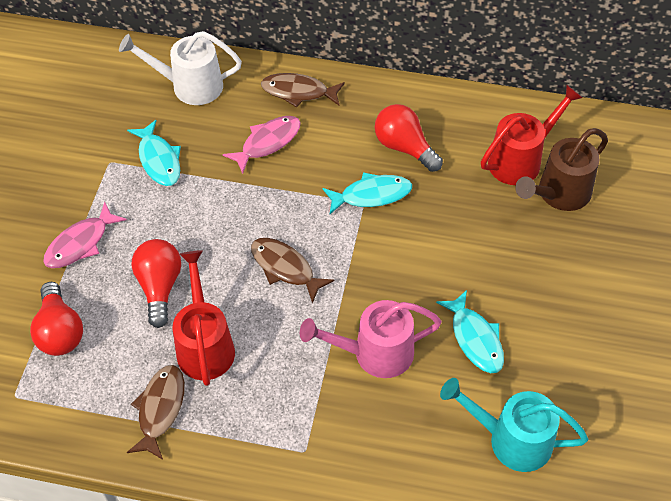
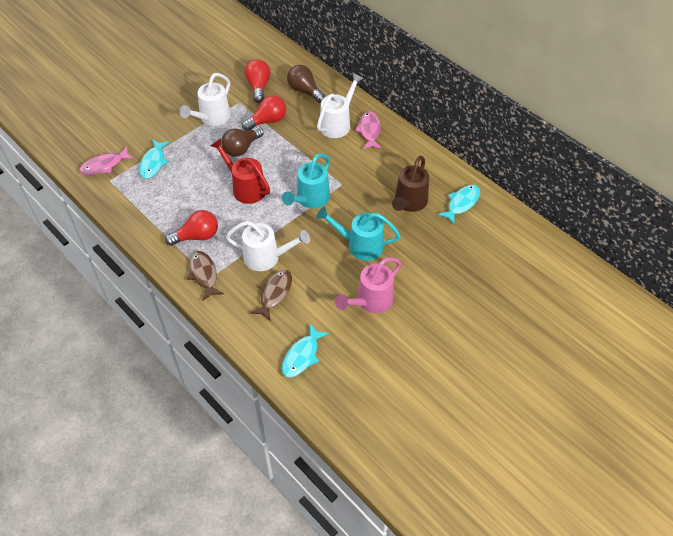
brown fish: 3 -> 2
brown light bulb: 0 -> 2
red watering can: 2 -> 1
turquoise watering can: 1 -> 2
white watering can: 1 -> 3

